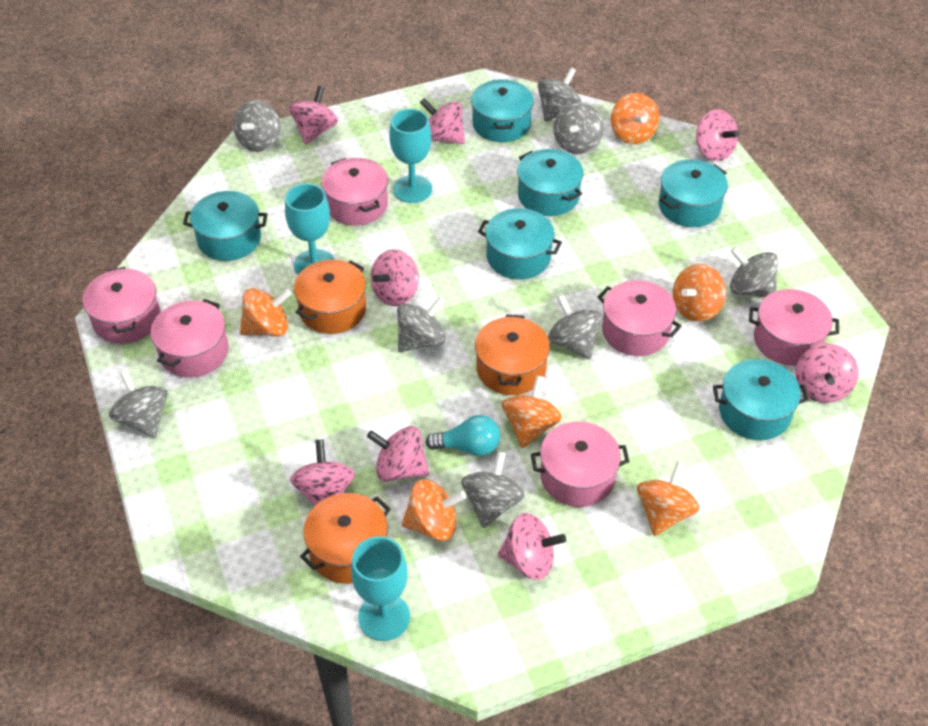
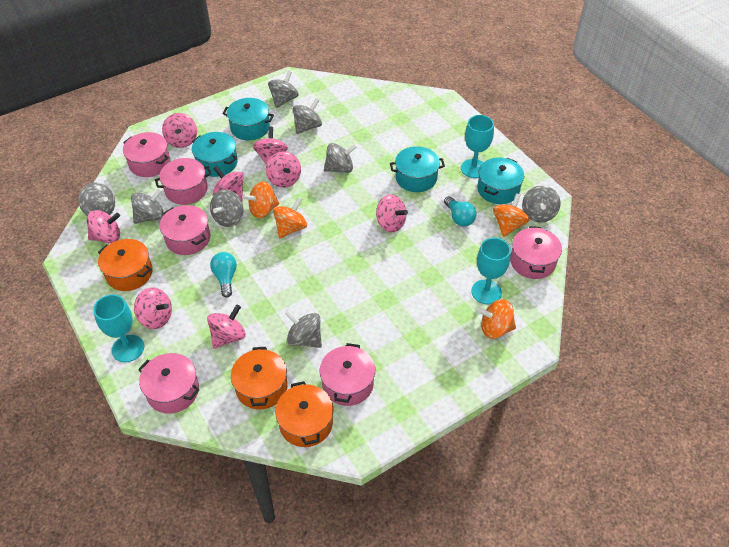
orange spinning top: 6 -> 4
turquoise light bulb: 1 -> 2
turquoise pot: 6 -> 4

